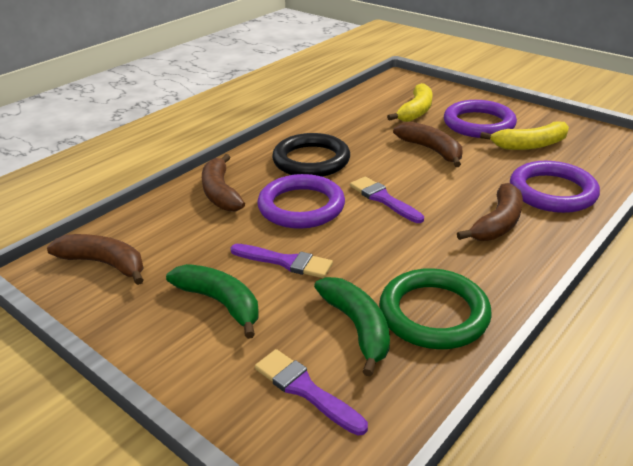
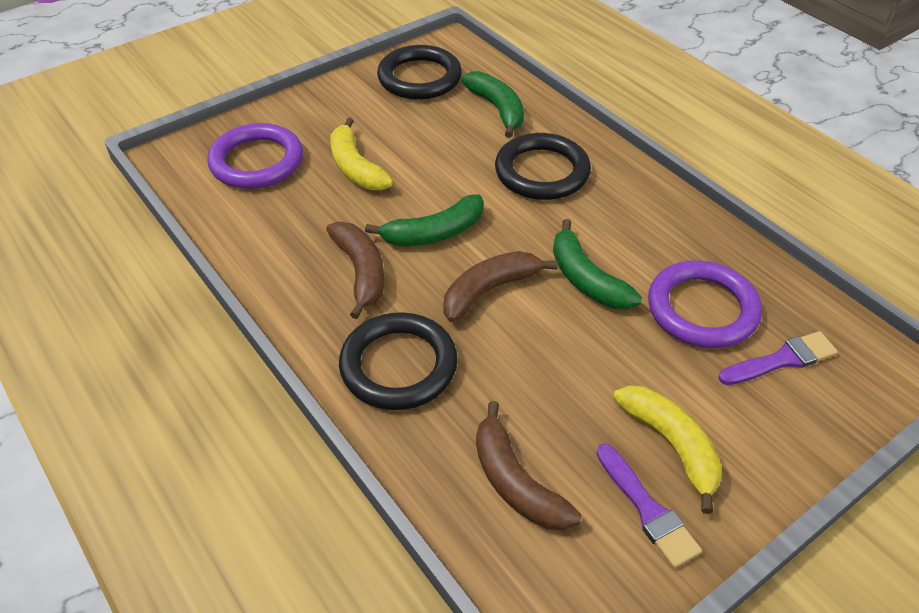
black ring: 1 -> 3
brown banana: 4 -> 3
green banana: 2 -> 3
green ring: 1 -> 0
purple brush: 3 -> 2
purple ring: 3 -> 2

